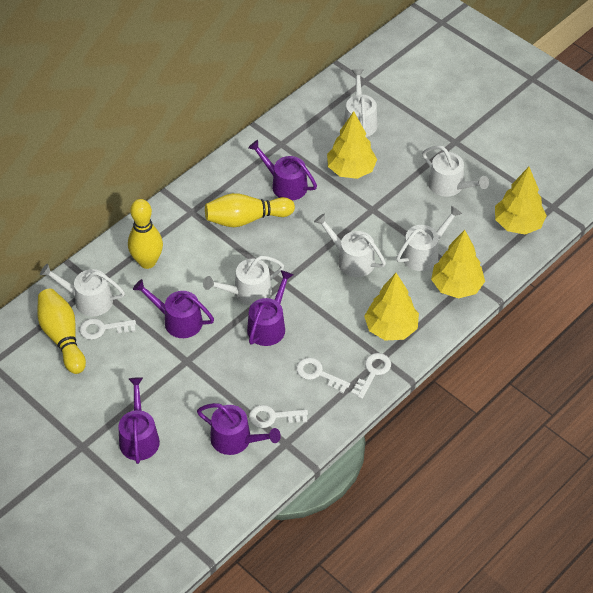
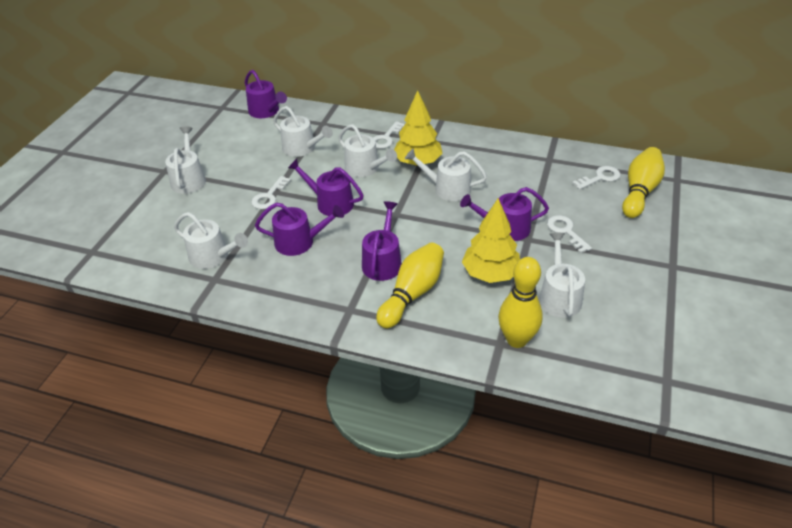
yellow tree: 4 -> 2

